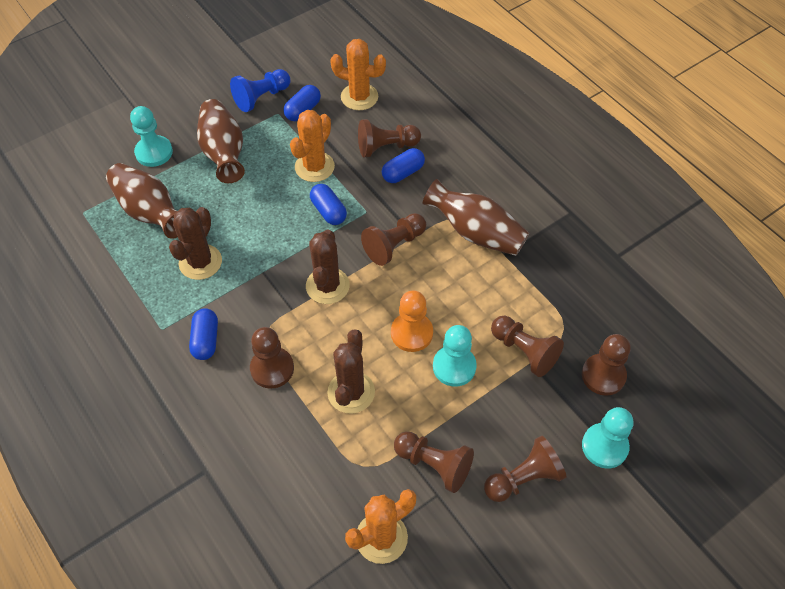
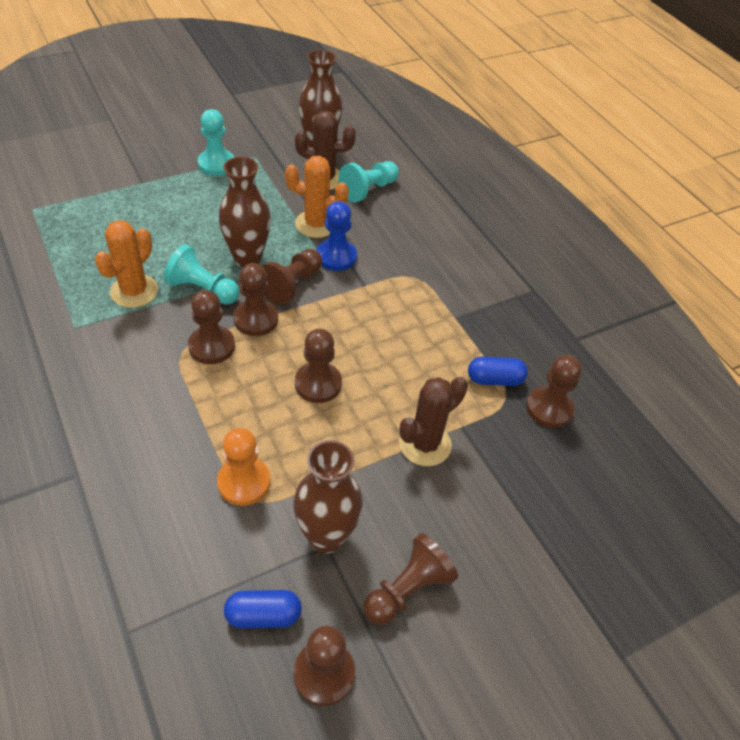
blue capsule: 4 -> 2
brown cactus: 3 -> 2
orange cactus: 3 -> 2

